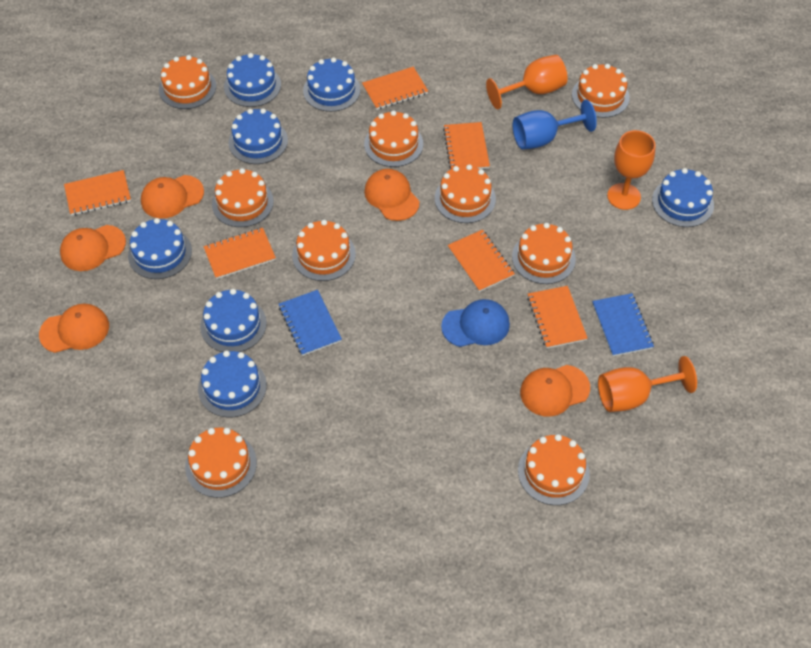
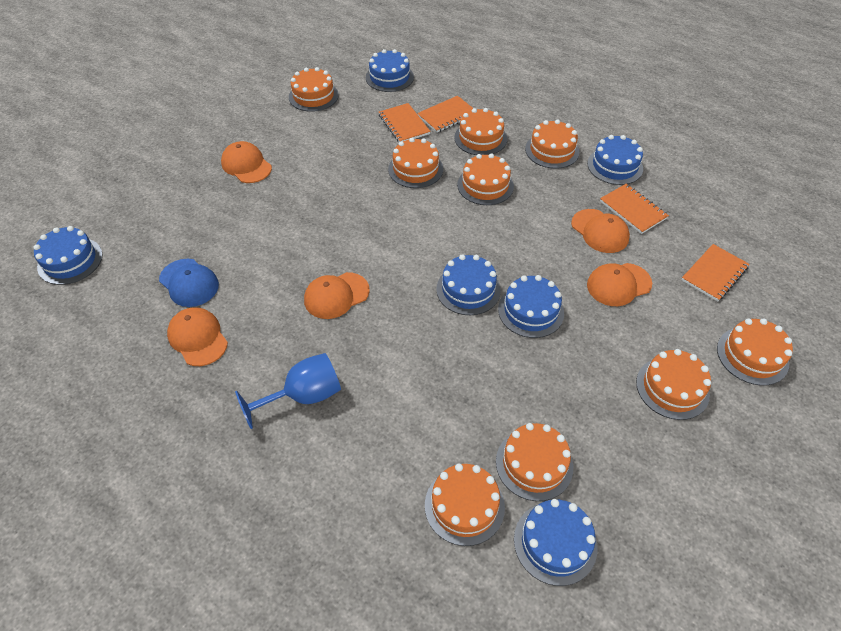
blue cake: 7 -> 6
blue notebook: 2 -> 0
orange goblet: 3 -> 0
orange notebook: 6 -> 4

